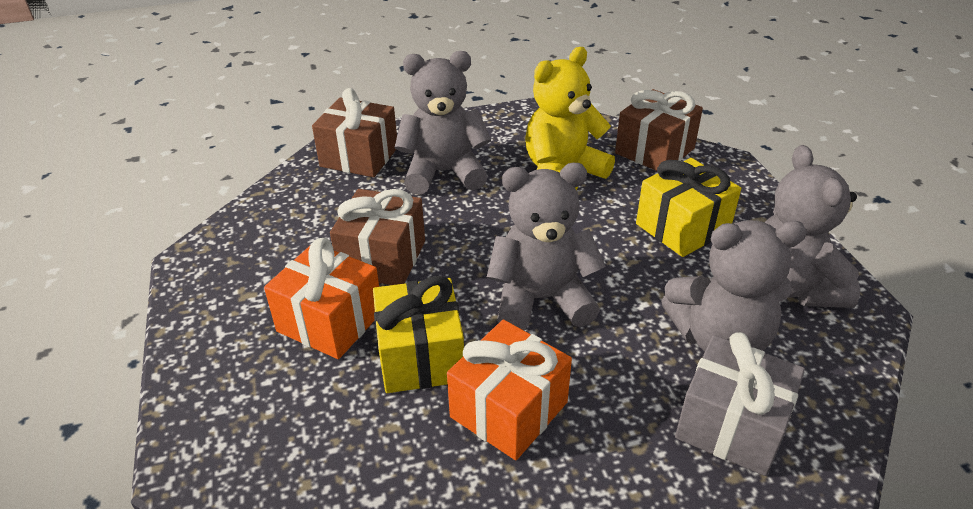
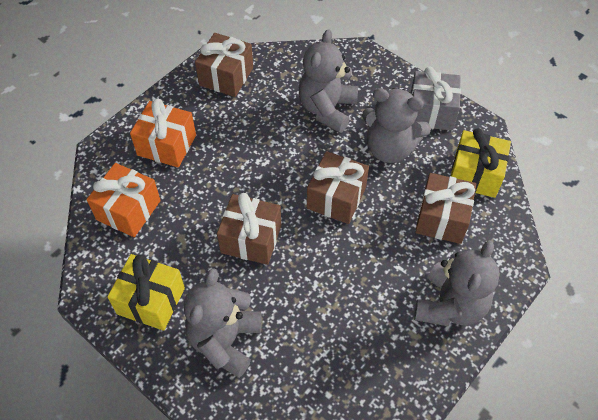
brown gift: 3 -> 4
yellow teddy bear: 1 -> 0

